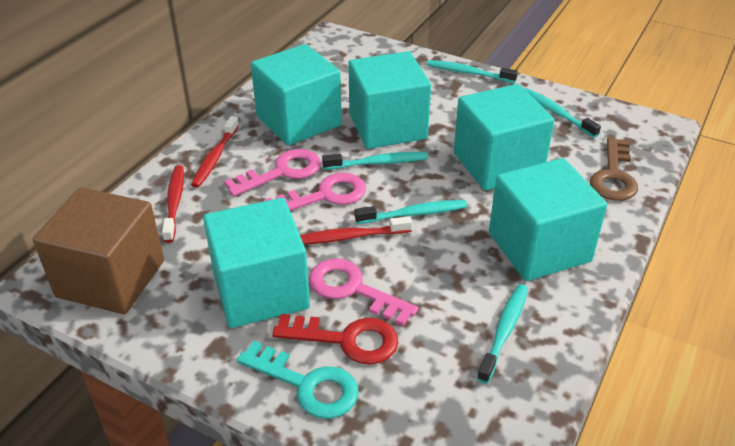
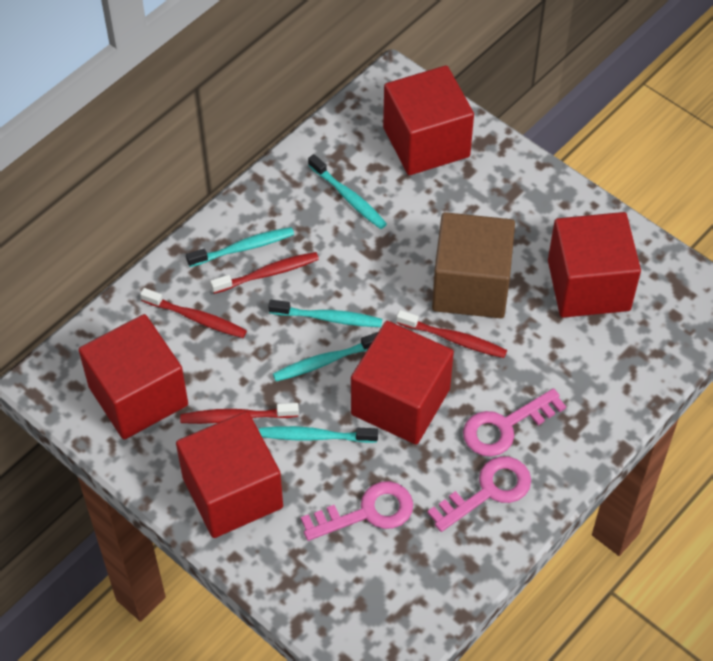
brown key: 1 -> 0
red cube: 0 -> 5
red key: 1 -> 0
red toothbrush: 3 -> 4
turquoise cube: 5 -> 0
turquoise key: 1 -> 0

